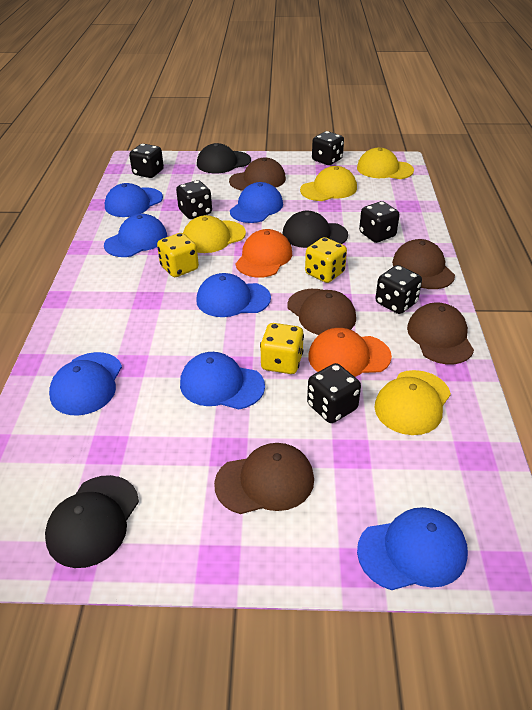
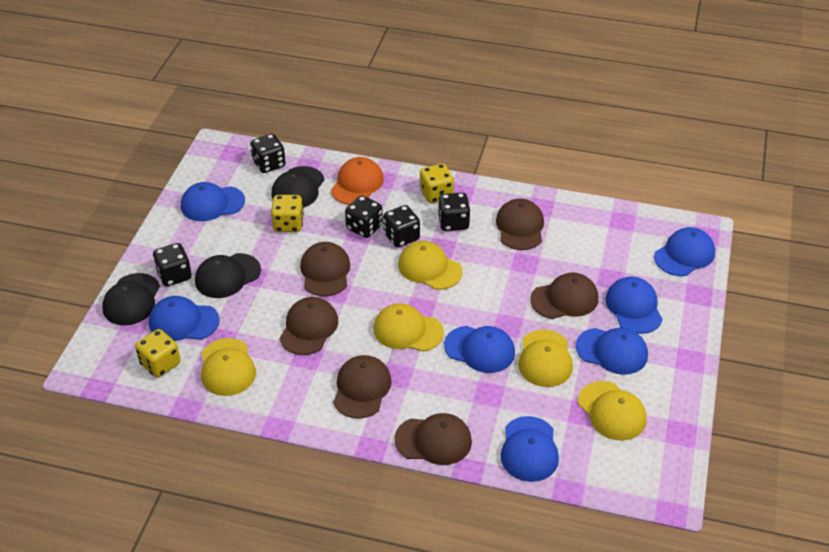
black dice: 6 -> 5
brown cap: 5 -> 6
orange cap: 2 -> 1
yellow cap: 4 -> 5

